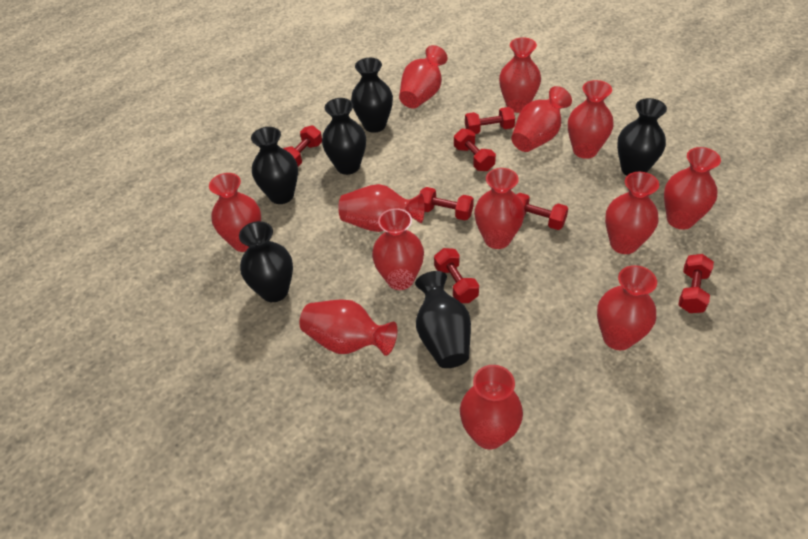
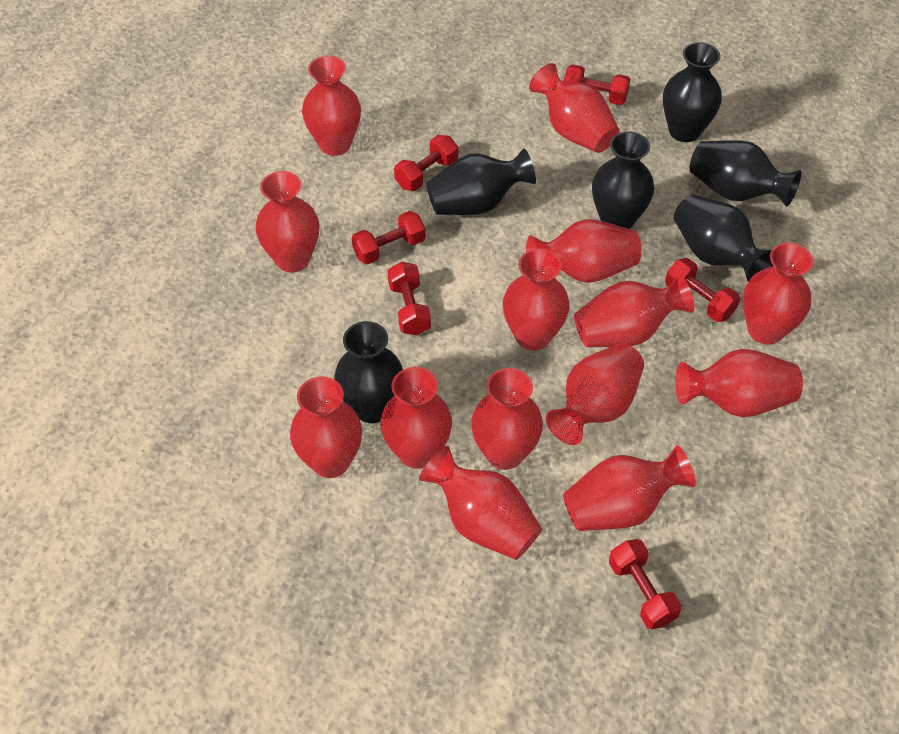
red dumbbell: 7 -> 6
red vase: 13 -> 14

